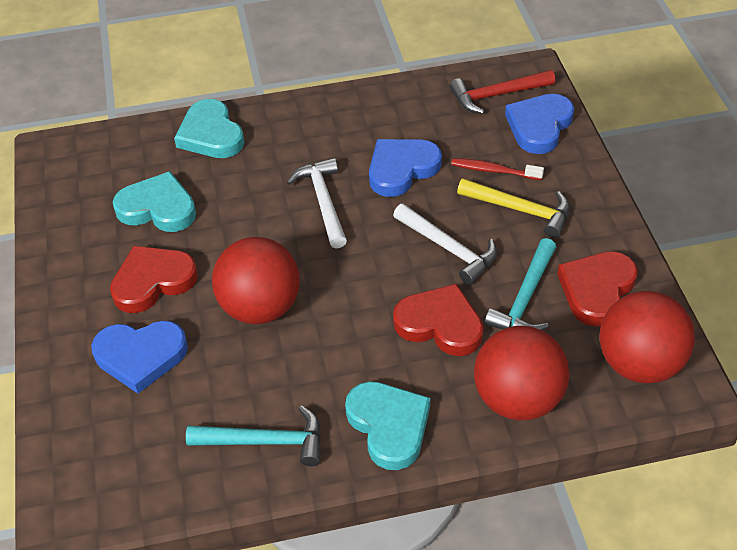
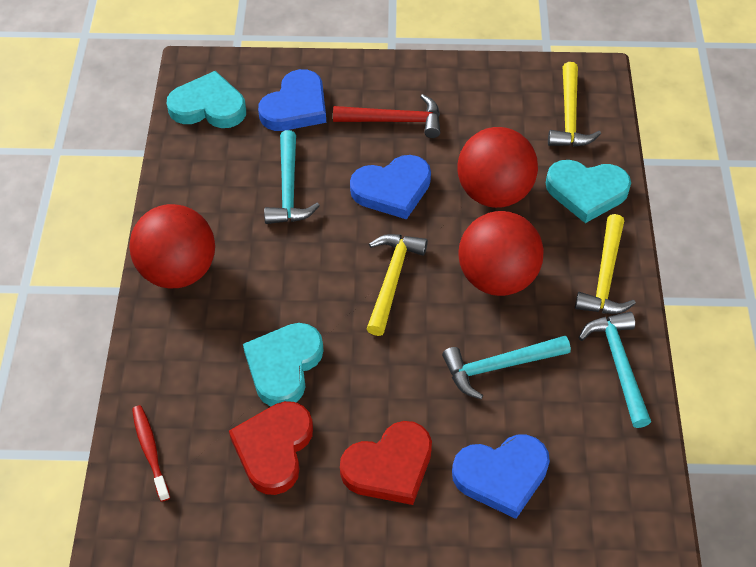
red heart: 3 -> 2
turquoise hammer: 2 -> 3
white hammer: 2 -> 0
yellow hammer: 1 -> 3

